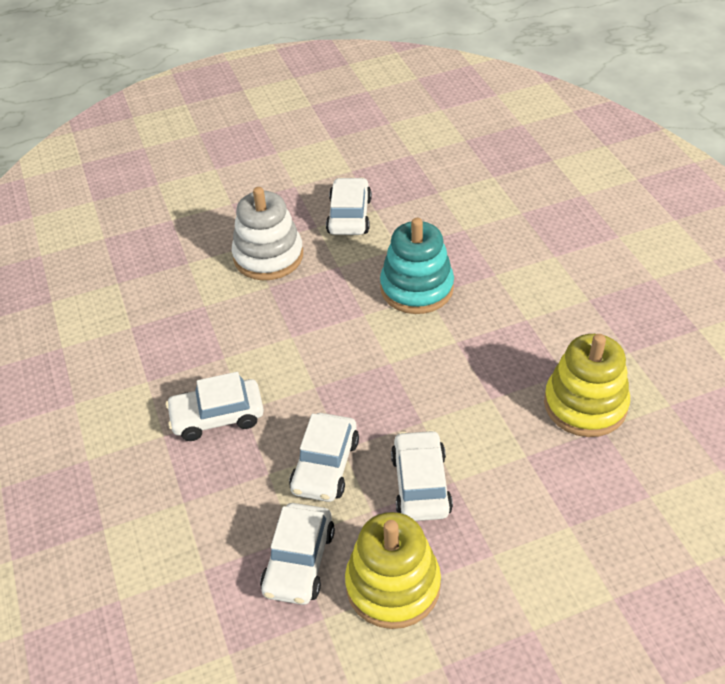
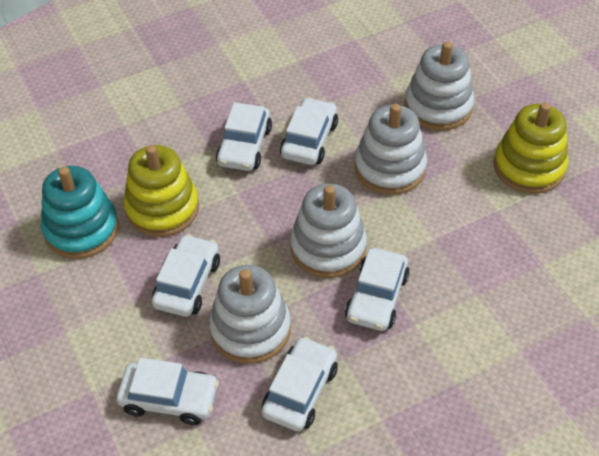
white car: 5 -> 6
white stacking toy: 1 -> 4

